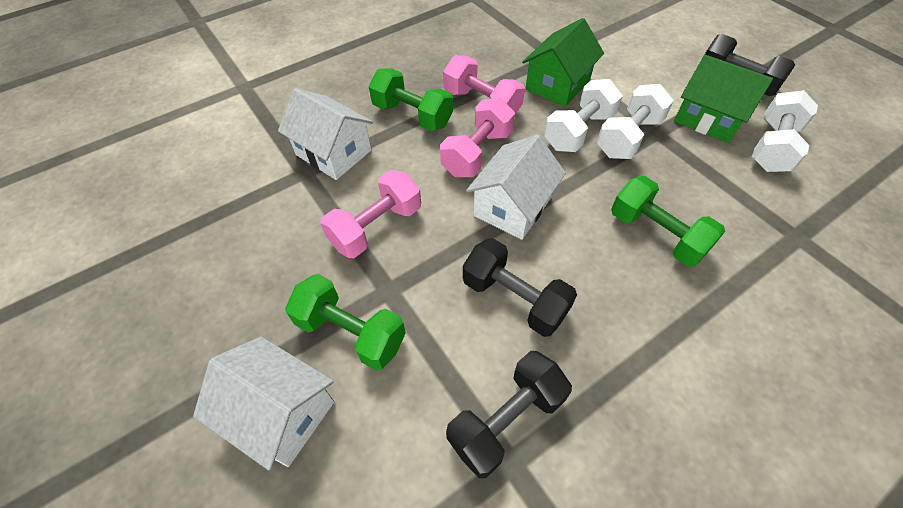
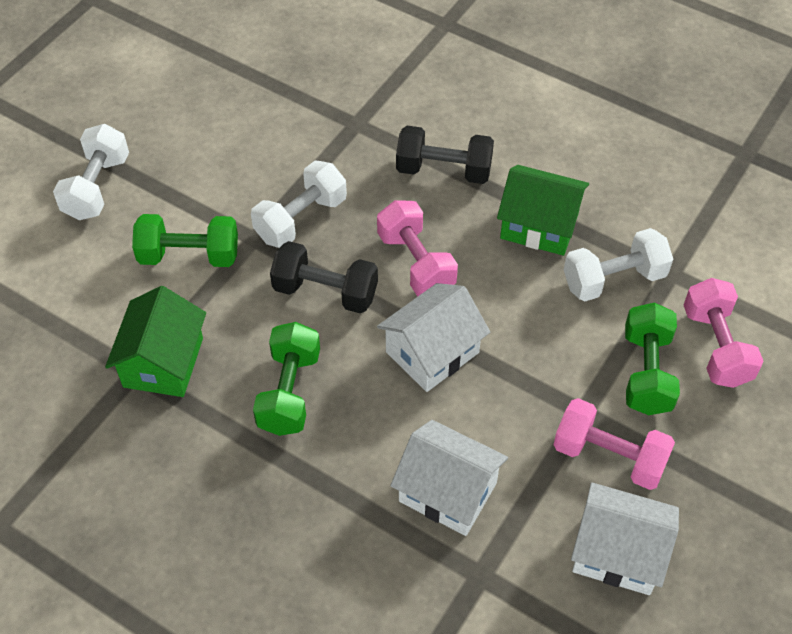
black dumbbell: 3 -> 2

